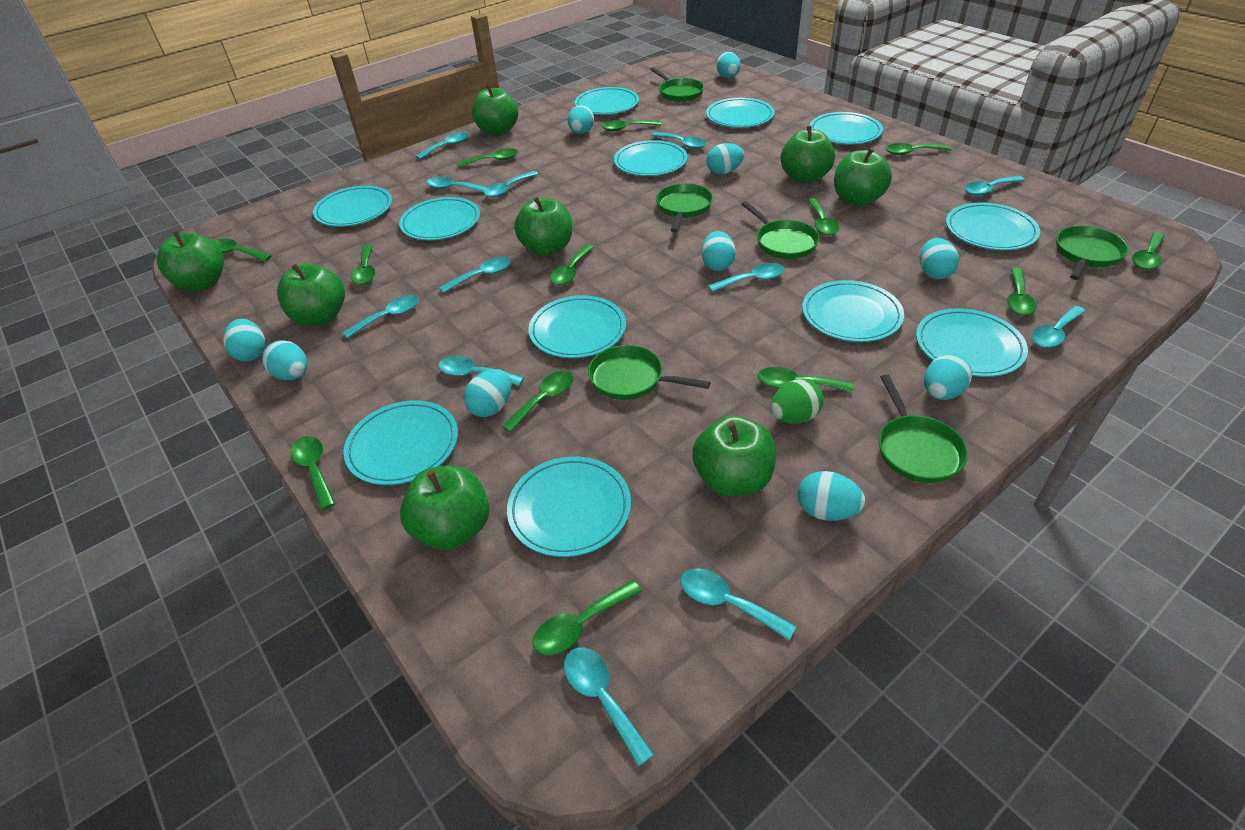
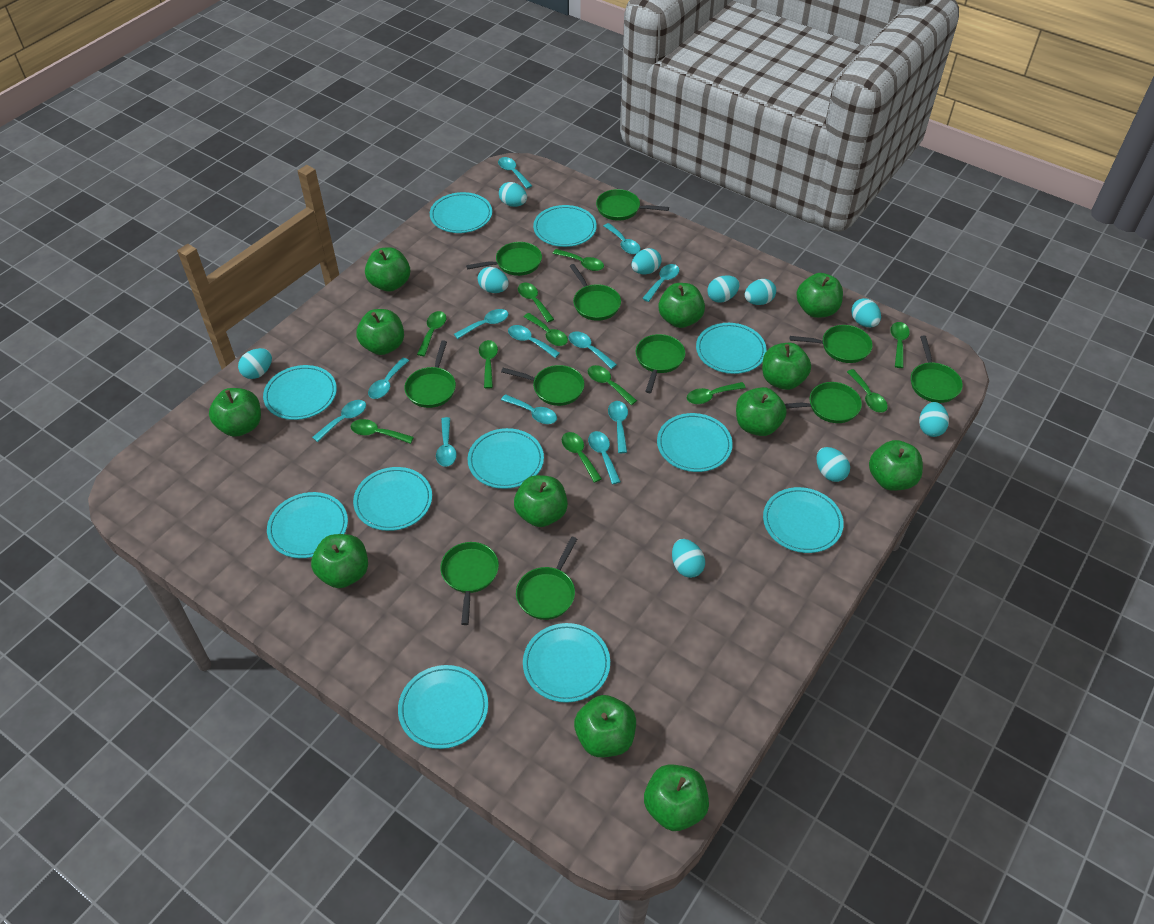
green apple: 8 -> 12
green egg: 1 -> 0
green pan: 6 -> 11
green spoon: 13 -> 11
turquoise plate: 12 -> 11

